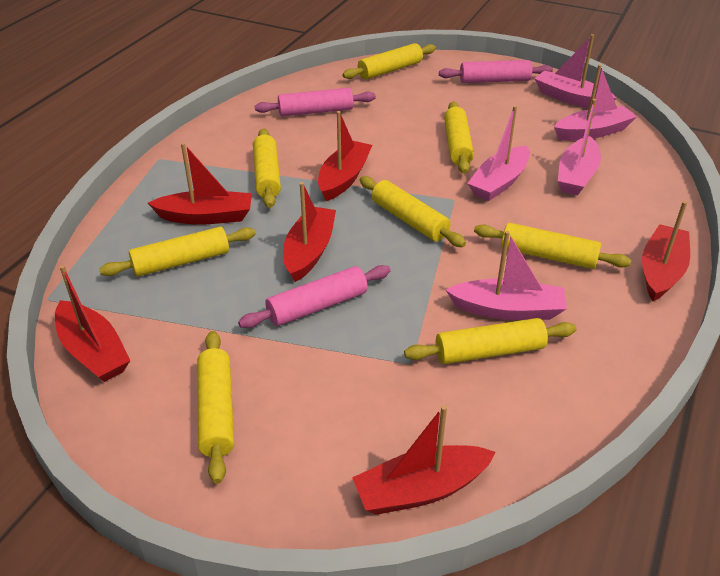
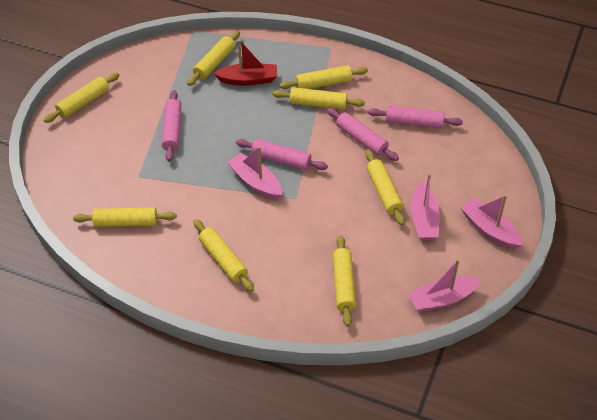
pink boat: 5 -> 4
pink rolling pin: 3 -> 4
red boat: 6 -> 1

